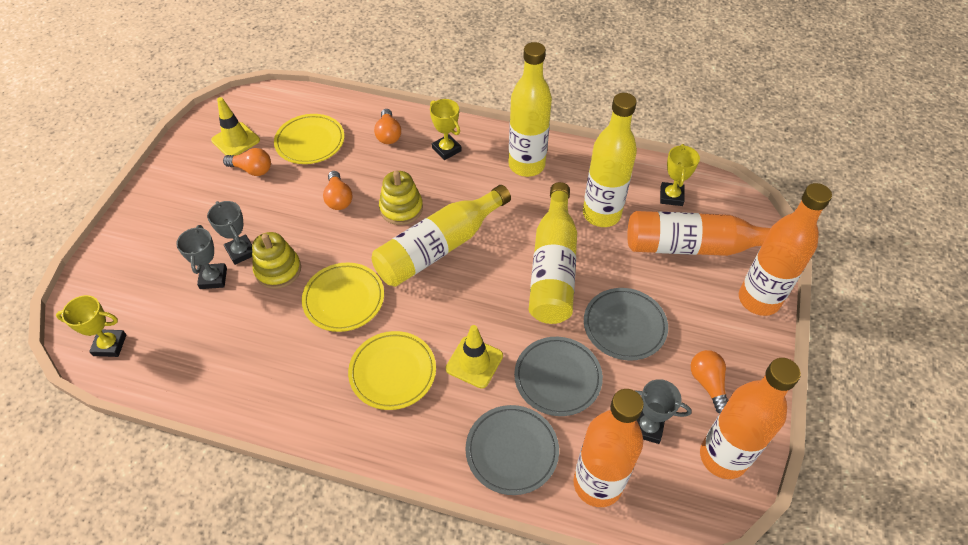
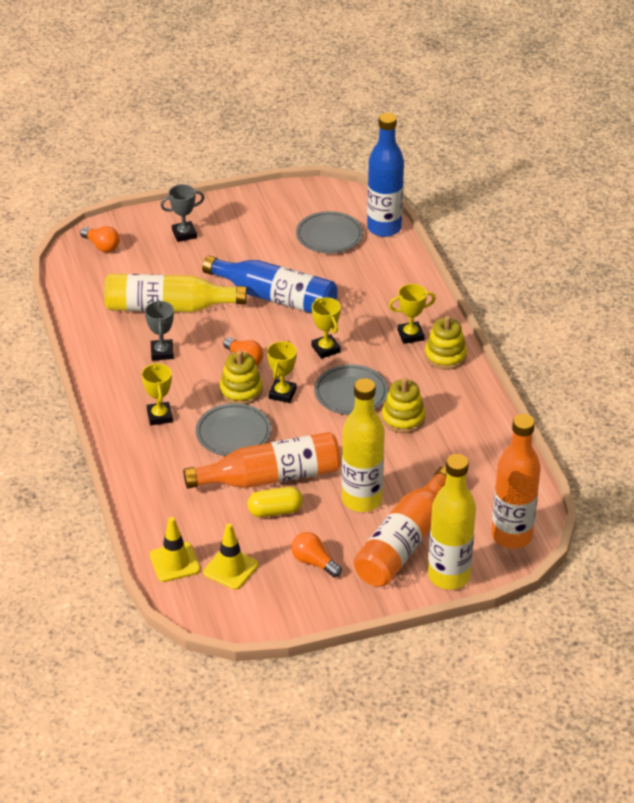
blue bottle: 0 -> 2
grey trophy: 3 -> 2
orange bottle: 4 -> 3
orange light bulb: 4 -> 3
yellow bottle: 4 -> 3
yellow capsule: 0 -> 1
yellow plate: 3 -> 0
yellow stacking toy: 2 -> 3
yellow trophy: 3 -> 4

